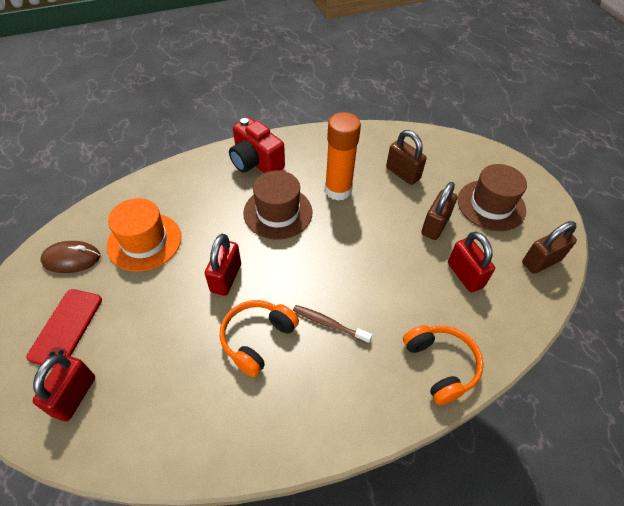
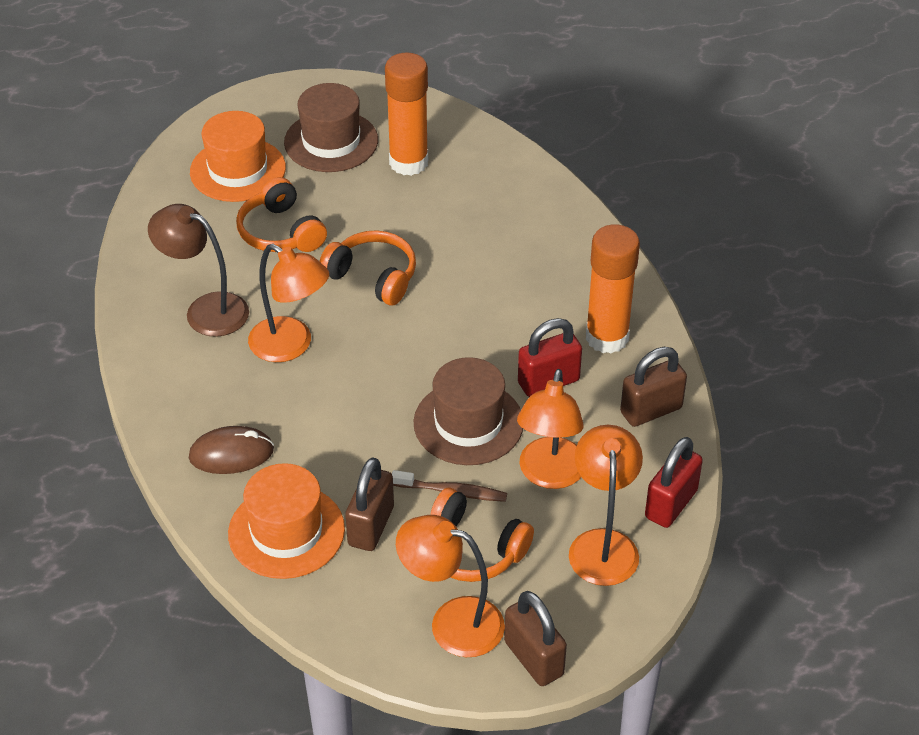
brown lamp: 0 -> 1
orange glue stick: 1 -> 2
orange hat: 1 -> 2
orange headphones: 2 -> 3
orange lamp: 0 -> 4
red camera: 1 -> 0
red padlock: 3 -> 2
red phone: 1 -> 0

